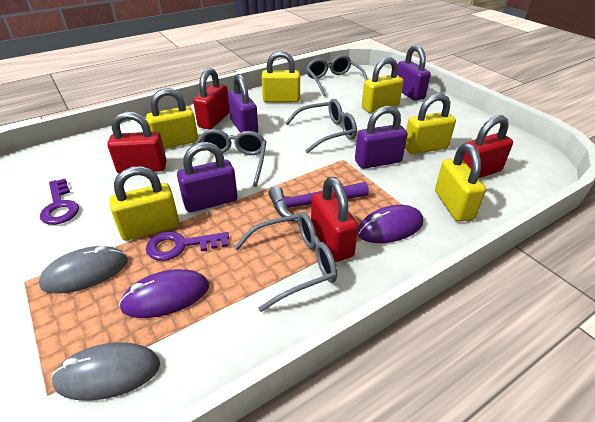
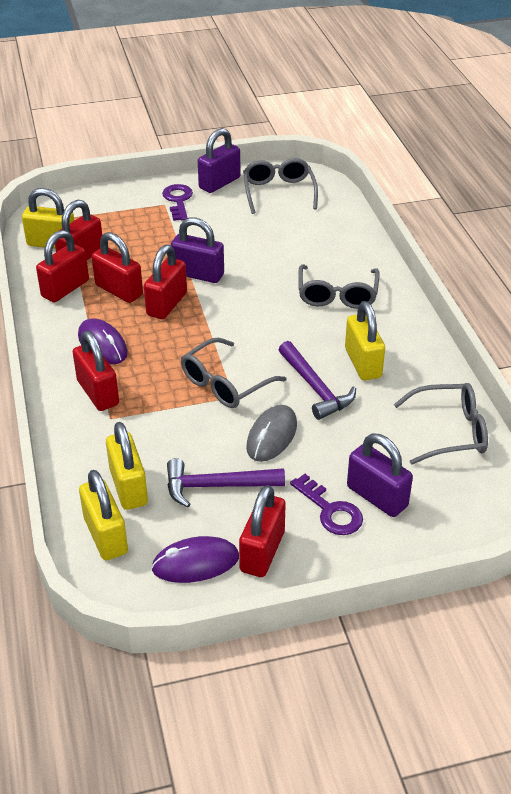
grey mouse: 2 -> 1
purple hammer: 1 -> 2
purple padlock: 4 -> 3
red padlock: 4 -> 6
yellow padlock: 6 -> 4

